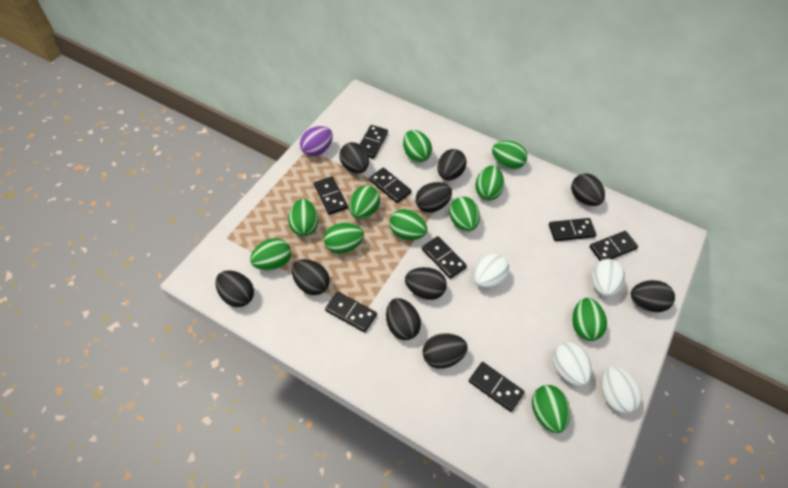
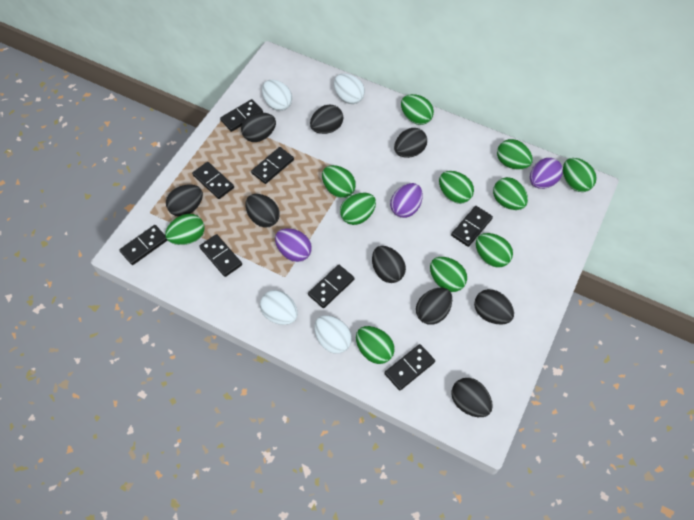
black egg: 10 -> 9
purple egg: 1 -> 3

